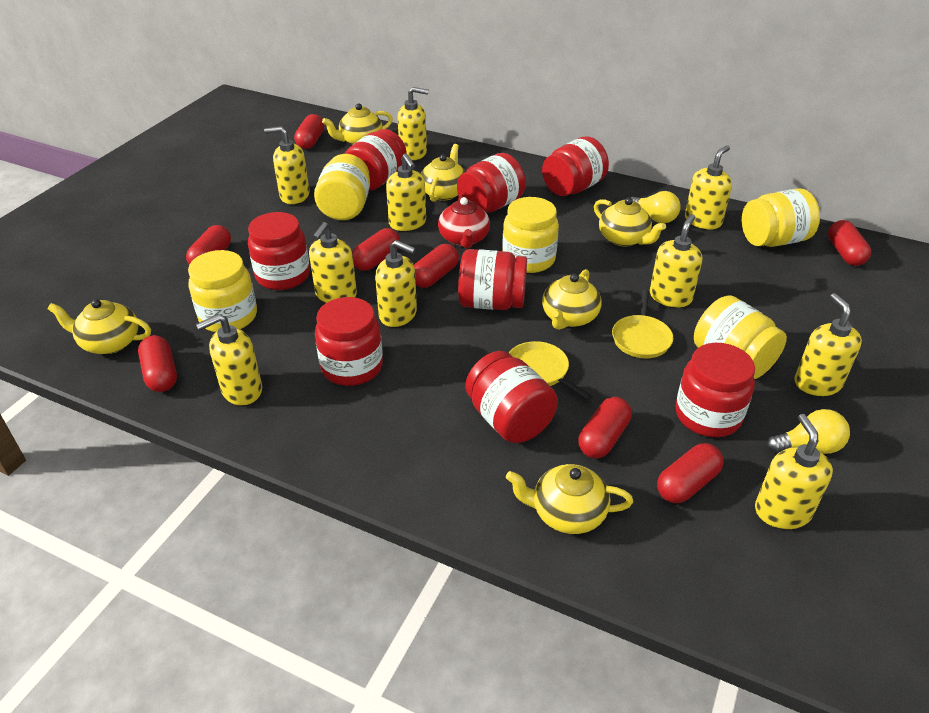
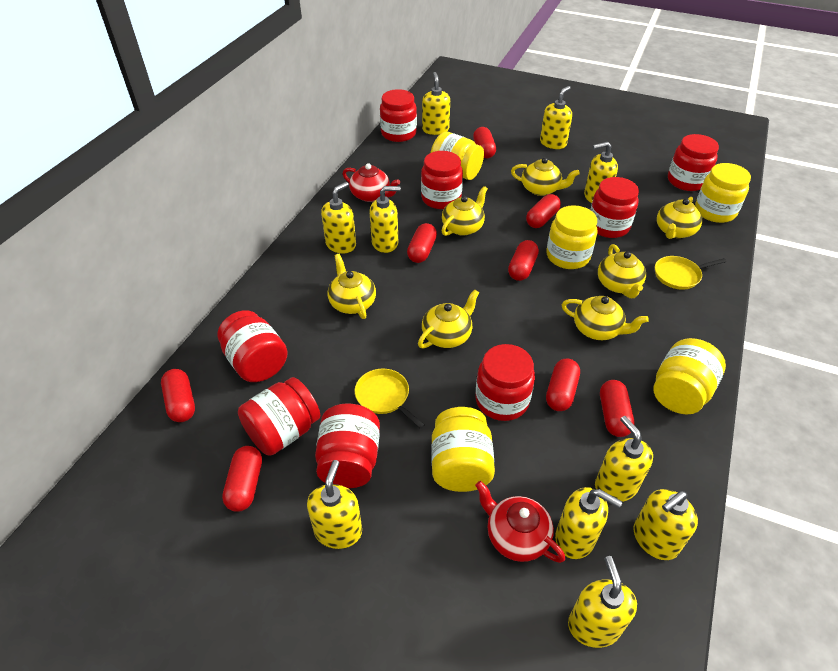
red teapot: 1 -> 2
yellow light bulb: 2 -> 0
yellow teapot: 6 -> 7

